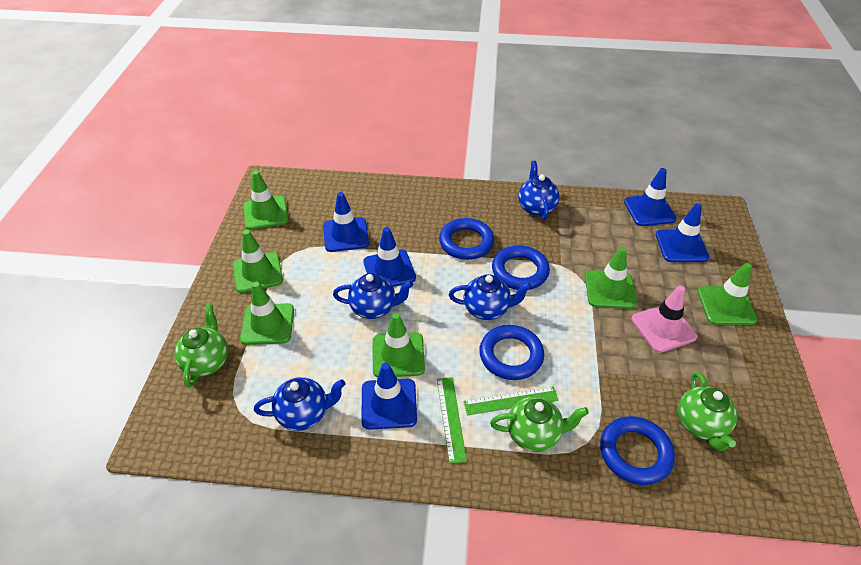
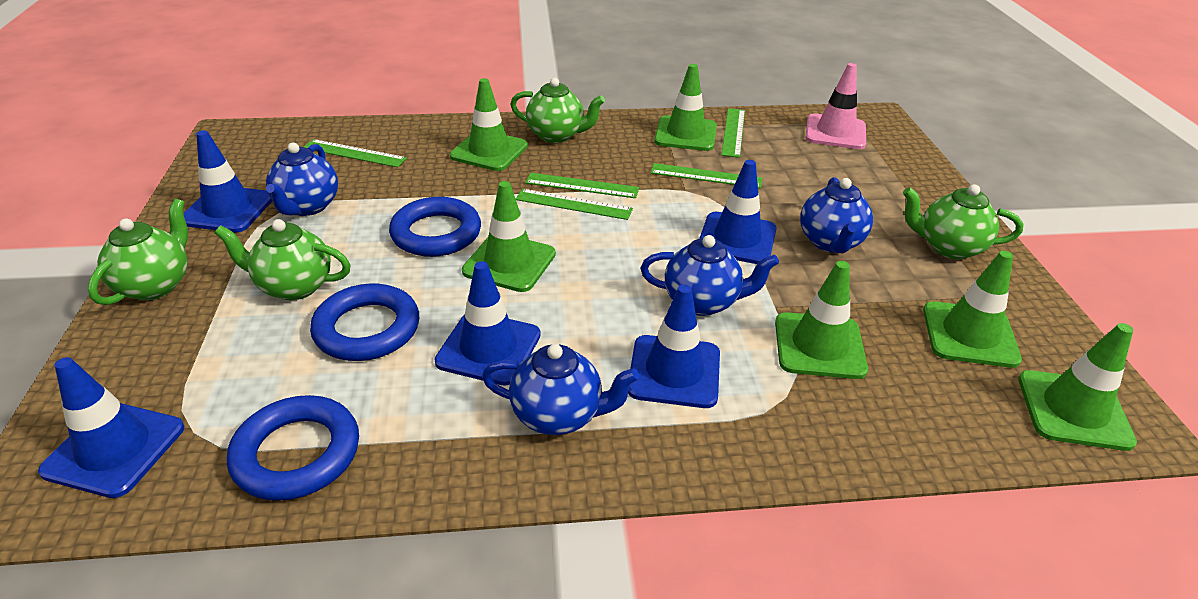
blue ring: 4 -> 3
green ruler: 2 -> 5
green teapot: 3 -> 4

